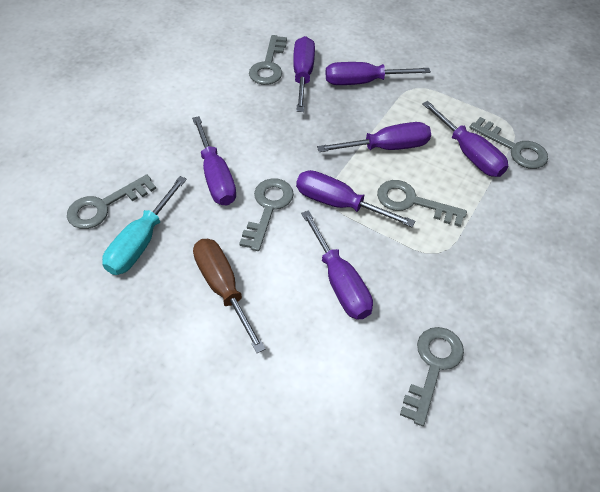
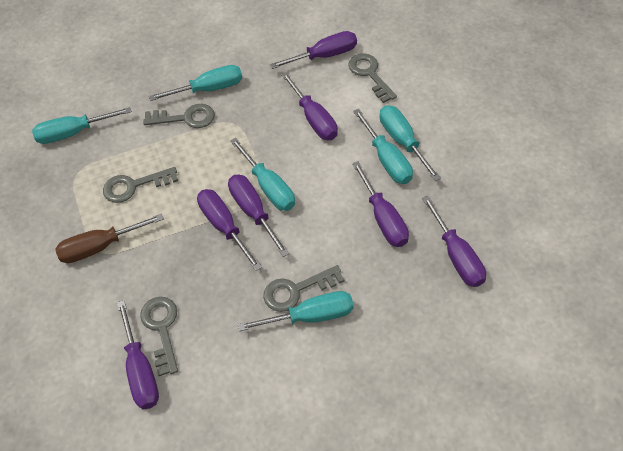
grey key: 6 -> 5
turquoise screwdriver: 1 -> 6

